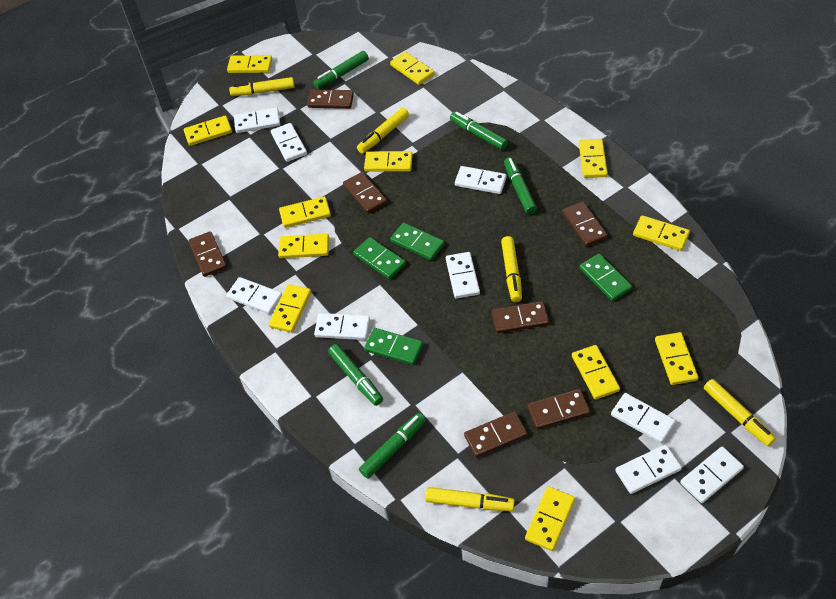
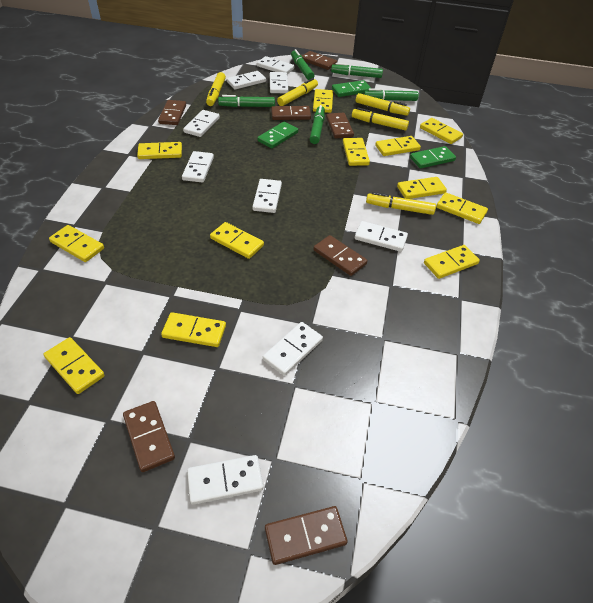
green domino: 4 -> 3

